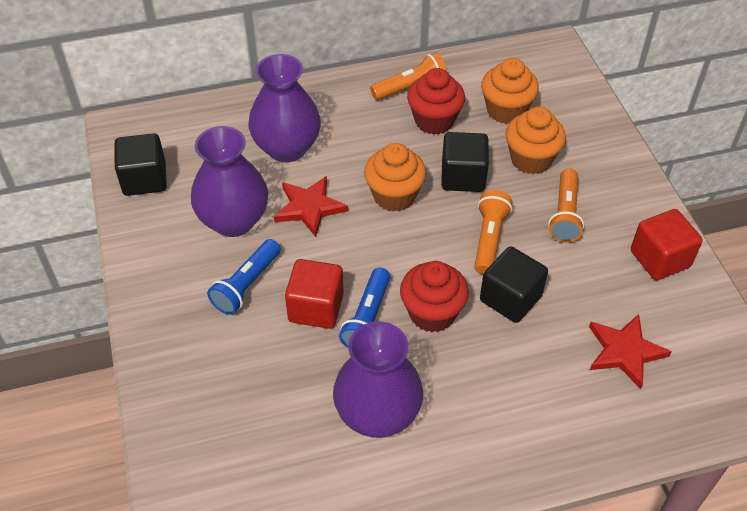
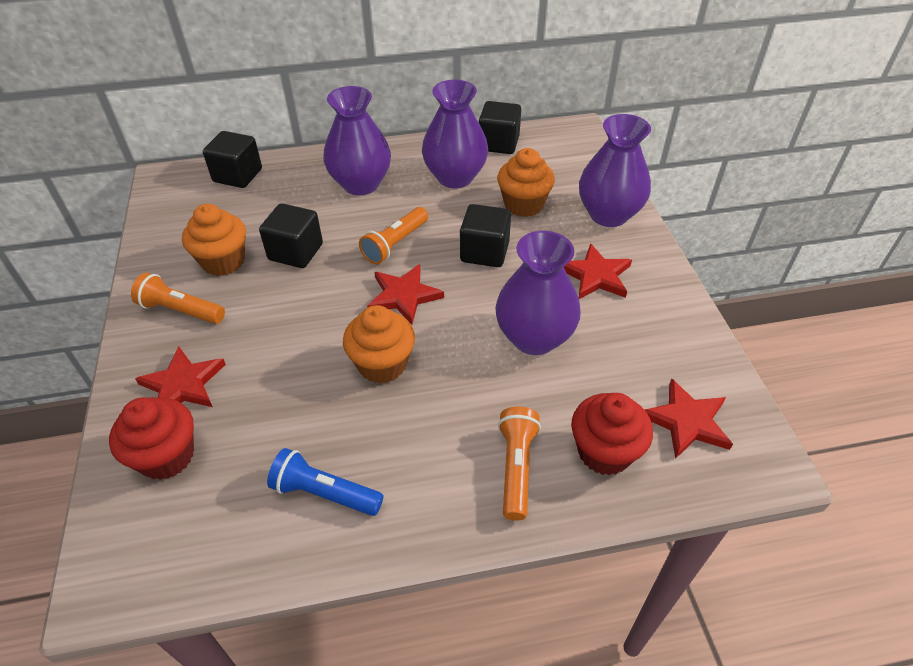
black cube: 3 -> 4
blue flashlight: 2 -> 1
purple vase: 3 -> 4
red cube: 2 -> 0
red star: 2 -> 4

